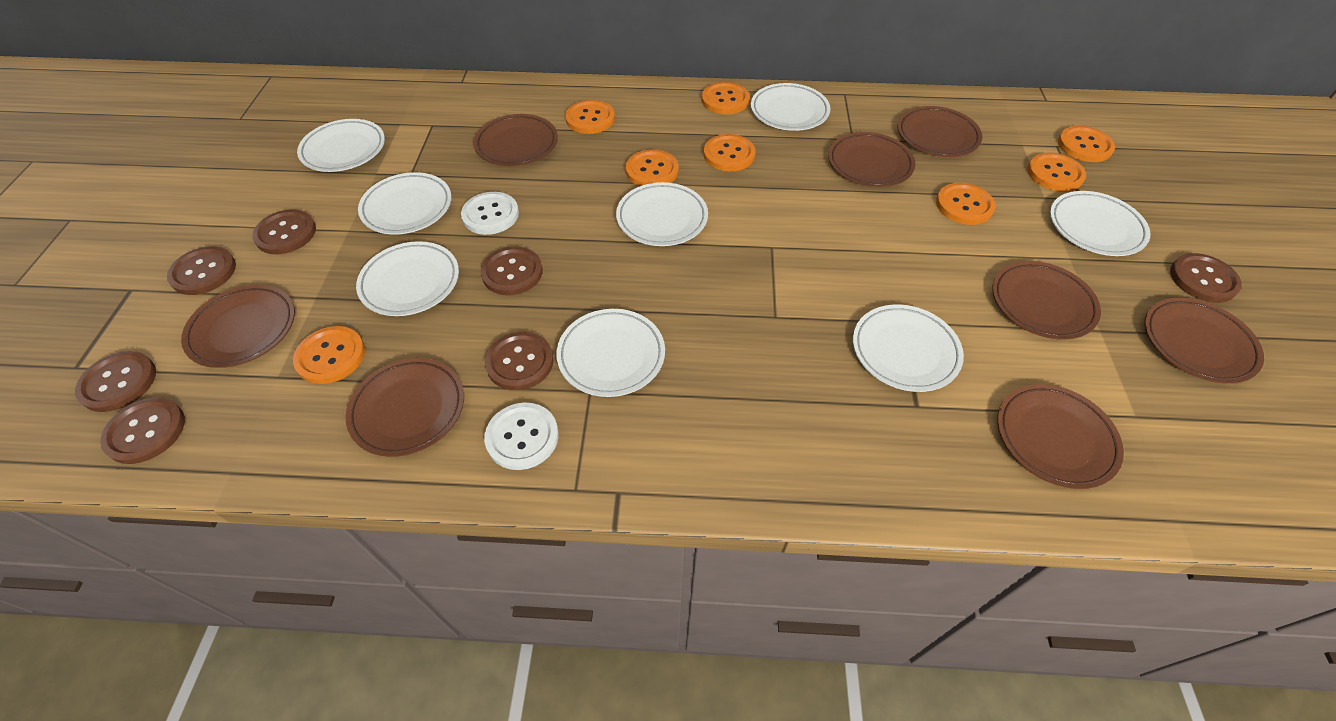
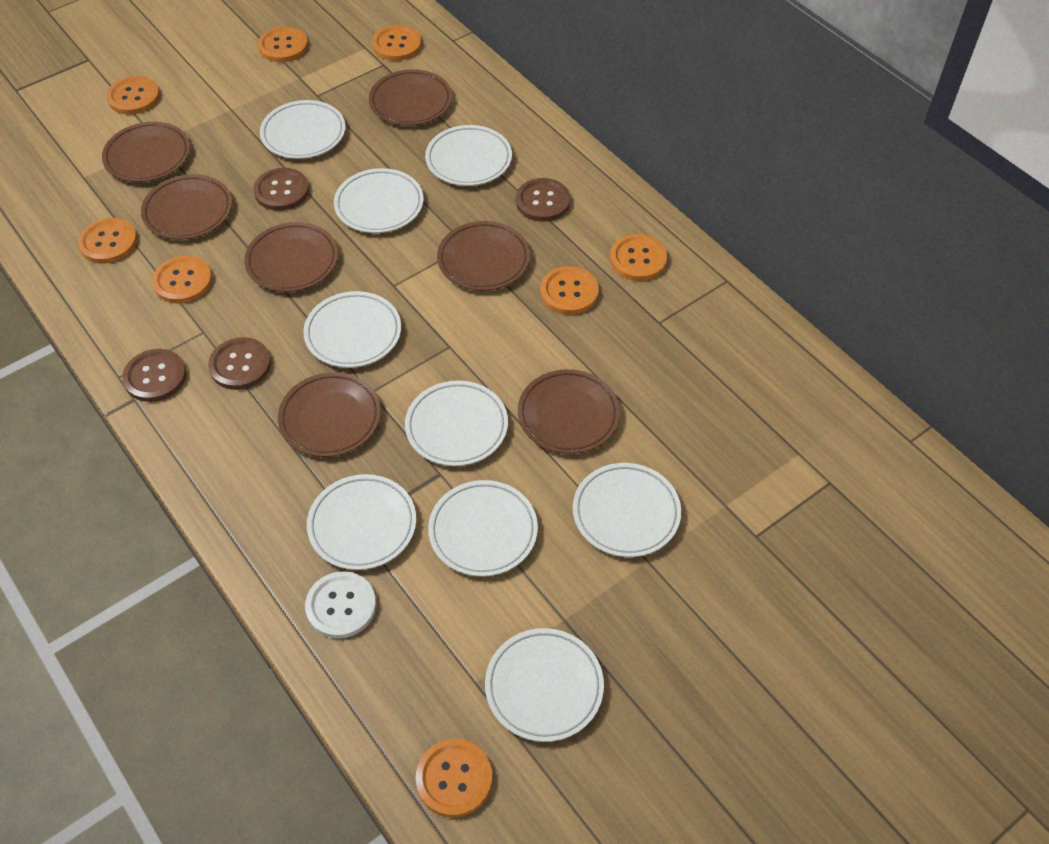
brown button: 7 -> 4
brown plate: 8 -> 7
white button: 2 -> 1
white plate: 8 -> 9

